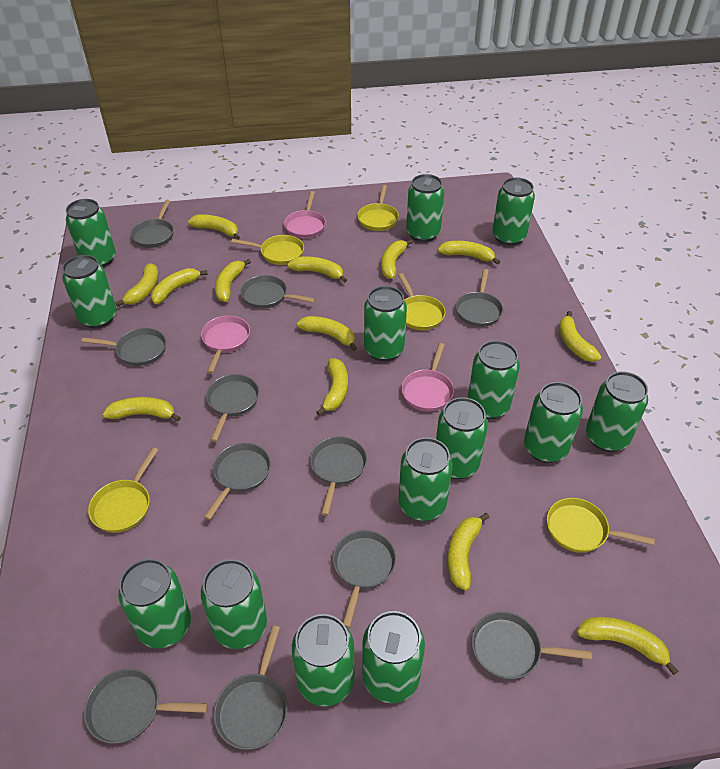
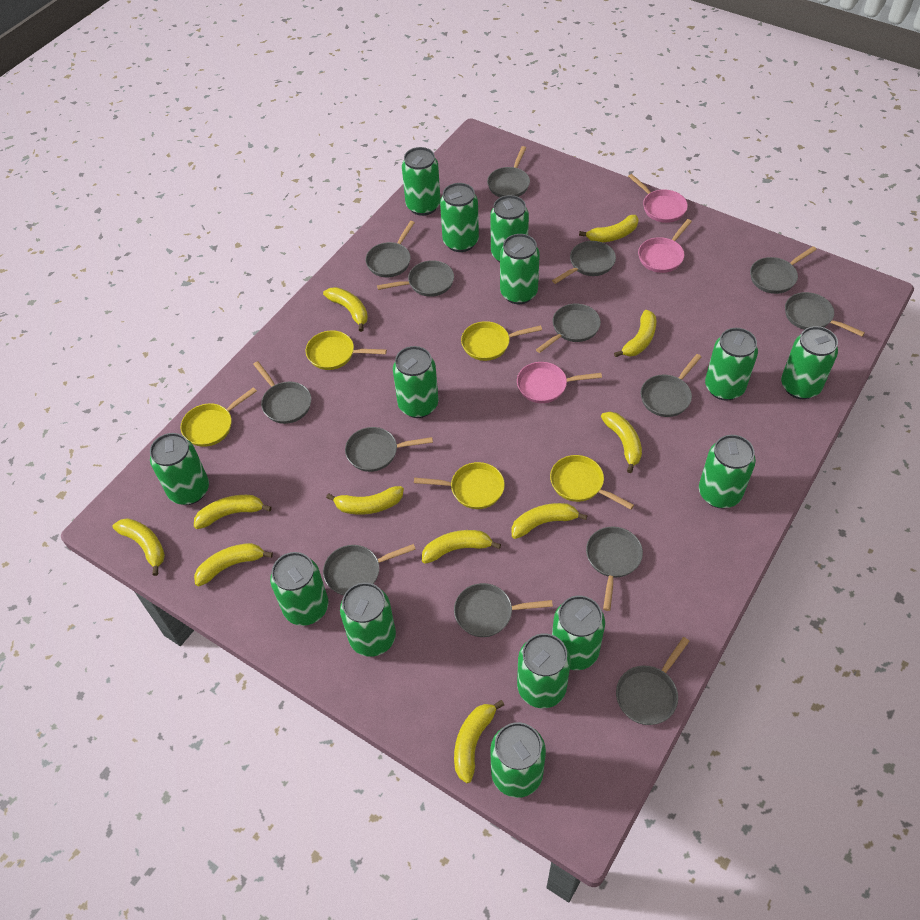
grey pan: 11 -> 14
yellow banana: 13 -> 11

